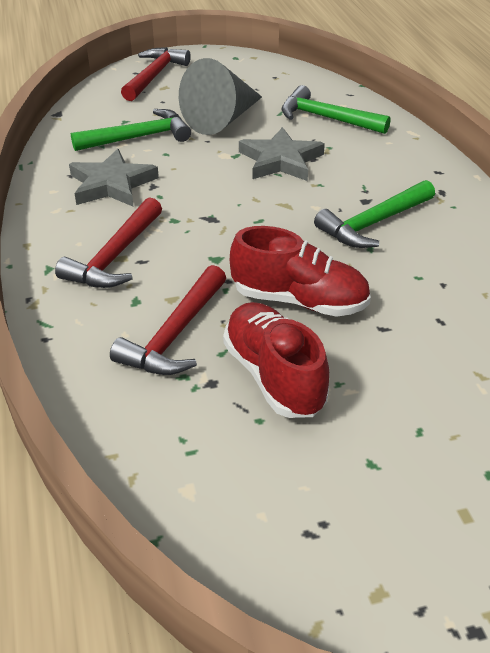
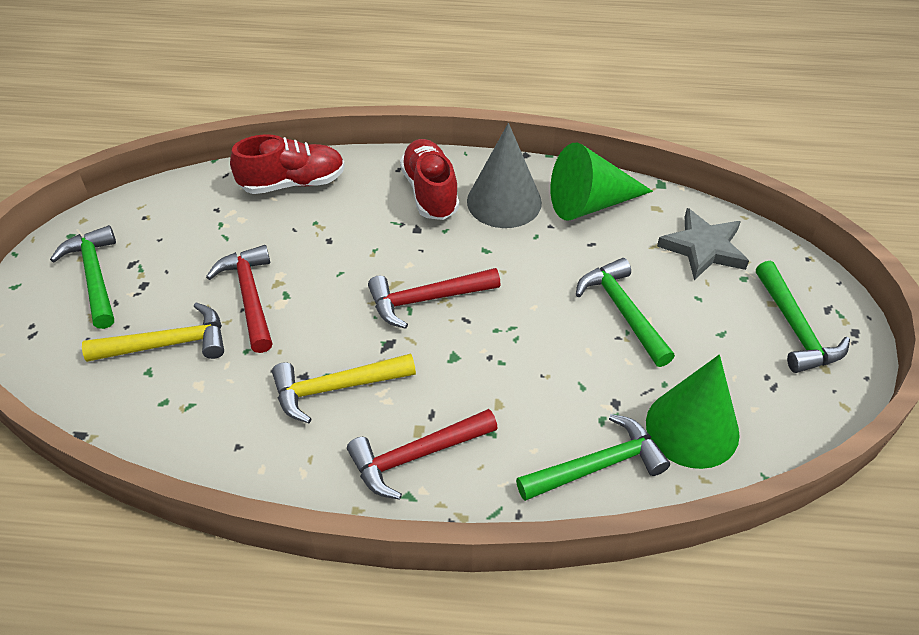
green cone: 0 -> 2
green hammer: 3 -> 4
grey star: 2 -> 1
yellow hammer: 0 -> 2

